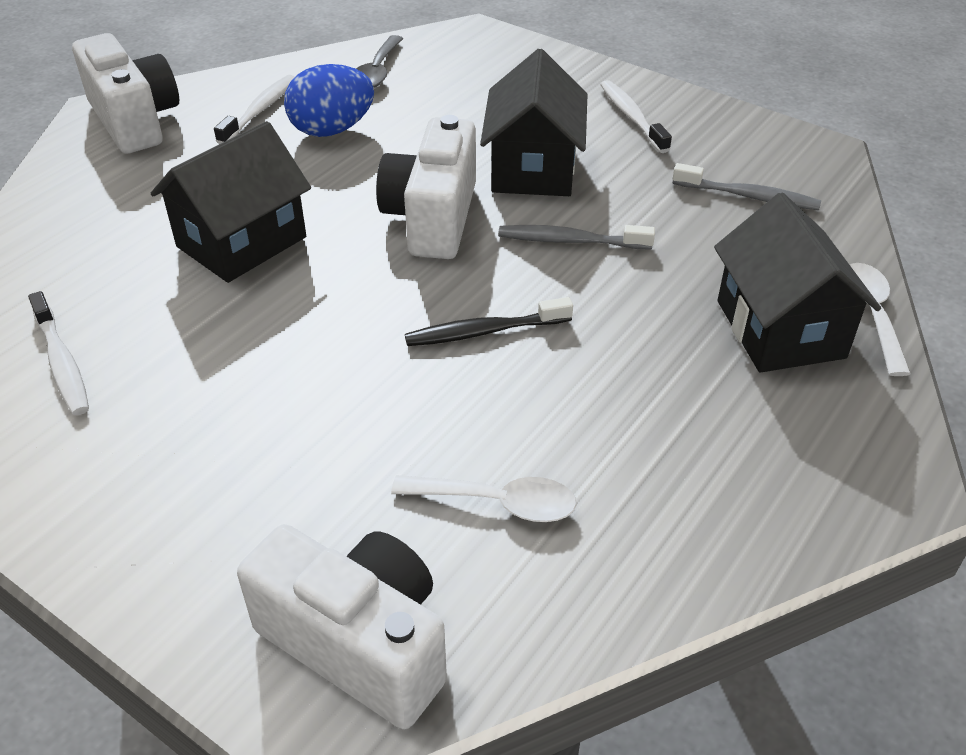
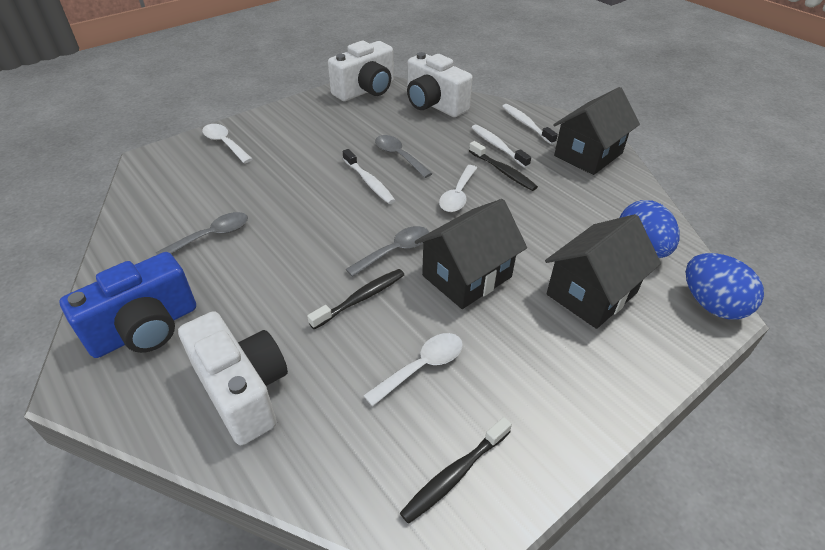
black toothbrush: 1 -> 3
blue camera: 0 -> 1
blue egg: 1 -> 2
grey spoon: 1 -> 3
grey toothbrush: 2 -> 0
white spoon: 2 -> 3

